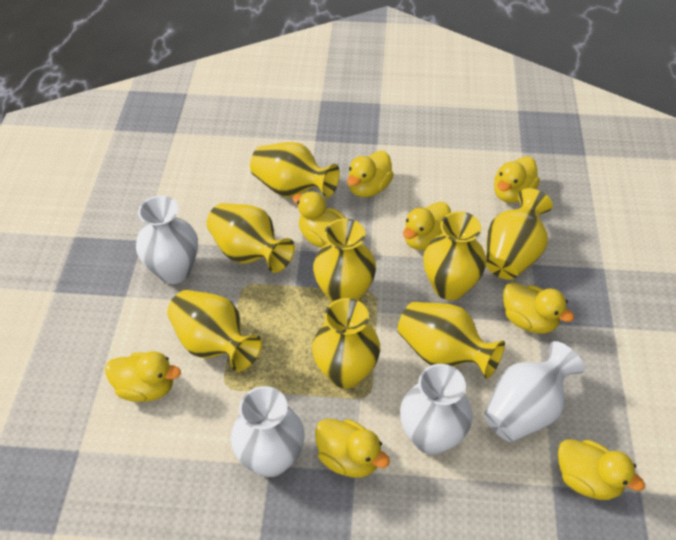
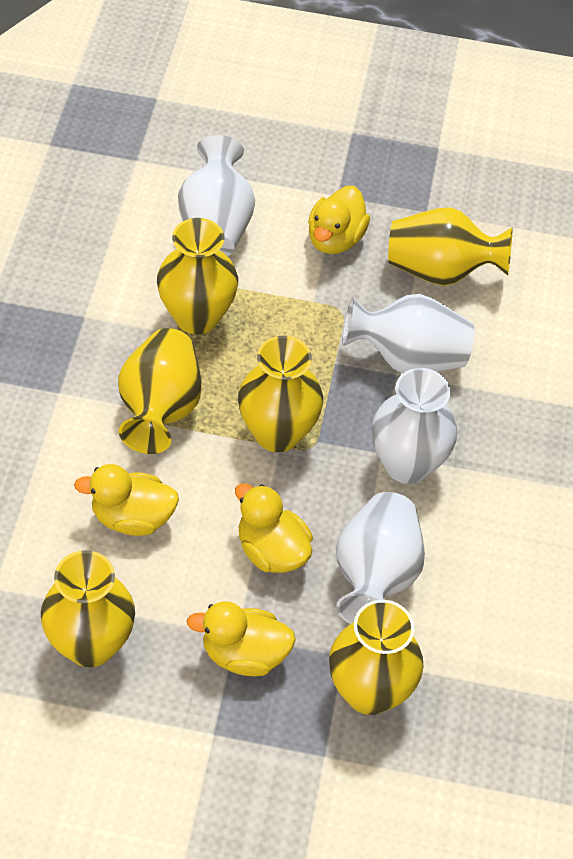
yellow duck: 8 -> 4
yellow vase: 8 -> 6

